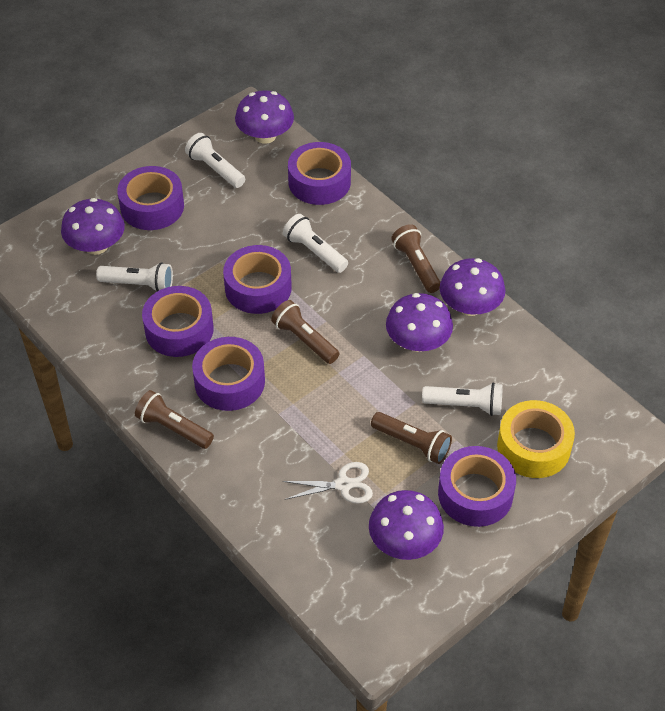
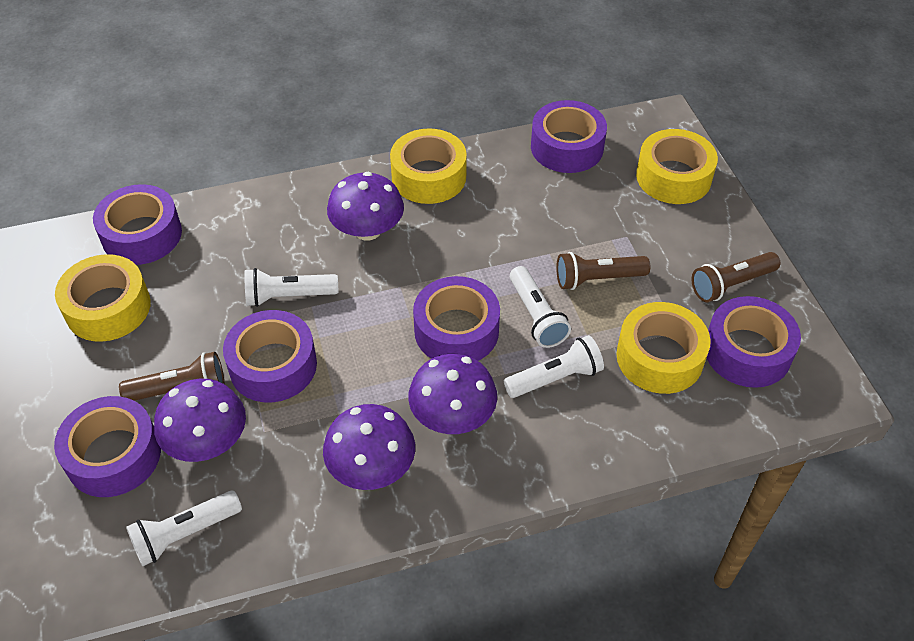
brown flashlight: 4 -> 3
purple mushroom: 5 -> 4
white scissors: 1 -> 0
yellow tape: 1 -> 4

